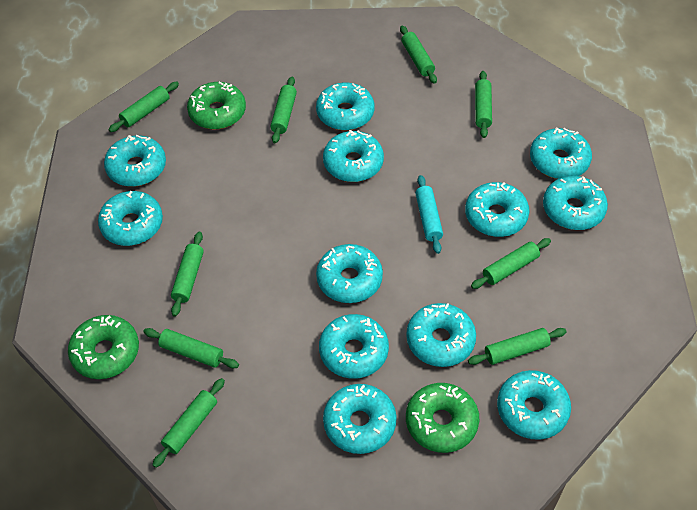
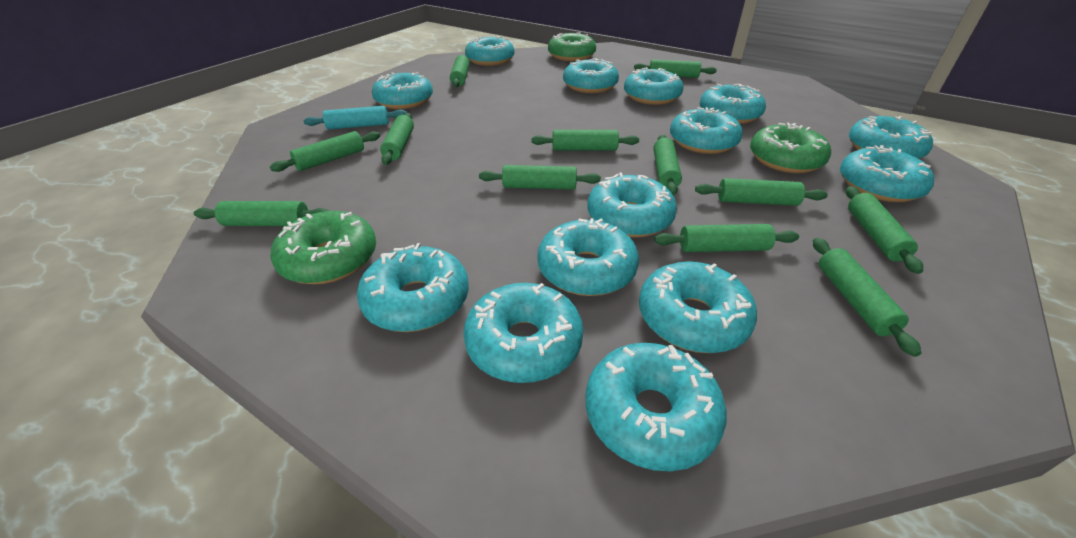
green rolling pin: 9 -> 12
turquoise donut: 12 -> 14

